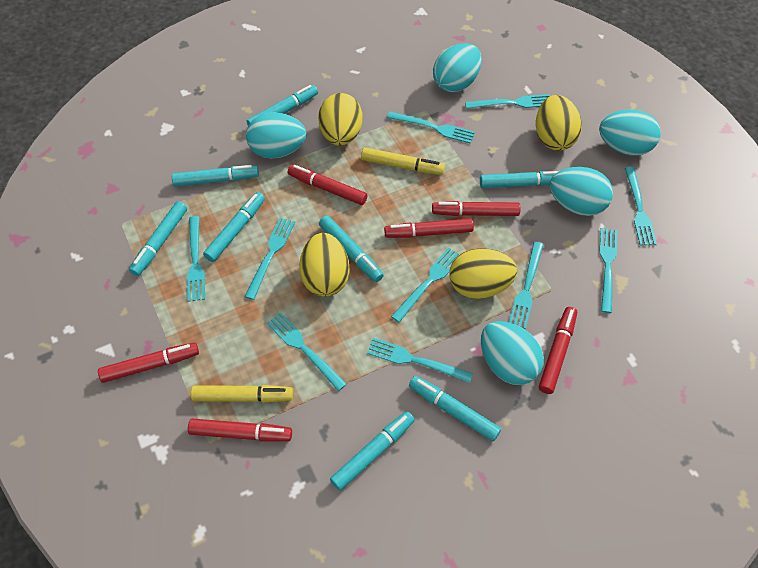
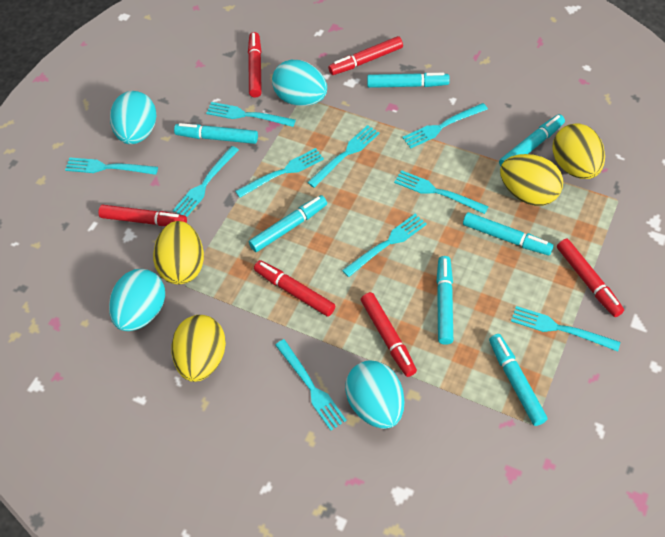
turquoise egg: 5 -> 4
turquoise marker: 8 -> 7
yellow marker: 2 -> 0

